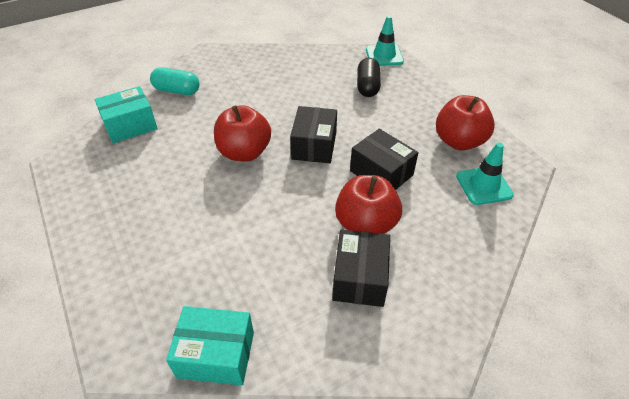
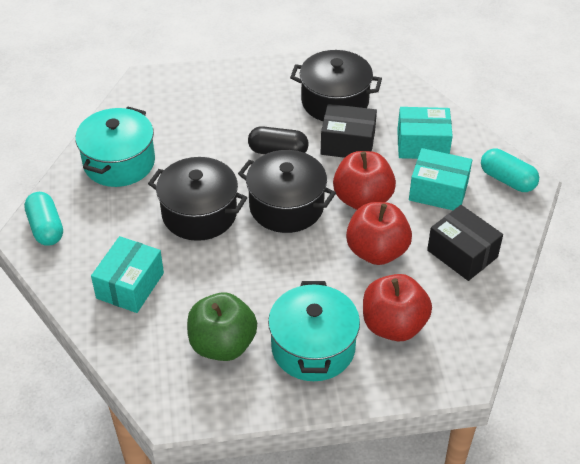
black box: 3 -> 2
black pot: 0 -> 3
green apple: 0 -> 1
turquoise box: 2 -> 3
turquoise capsule: 1 -> 2
turquoise pot: 0 -> 2
turquoise traffic cone: 2 -> 0

